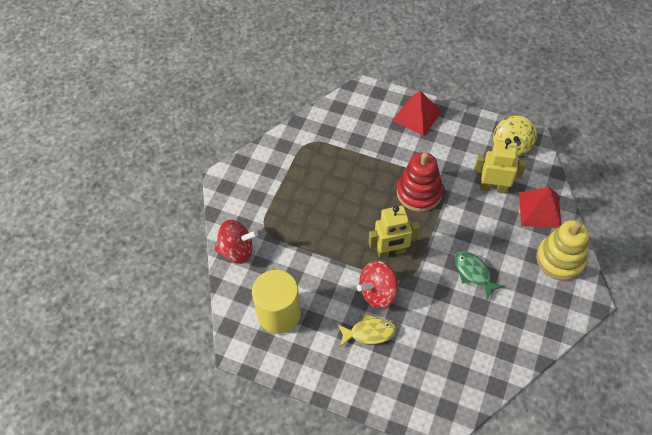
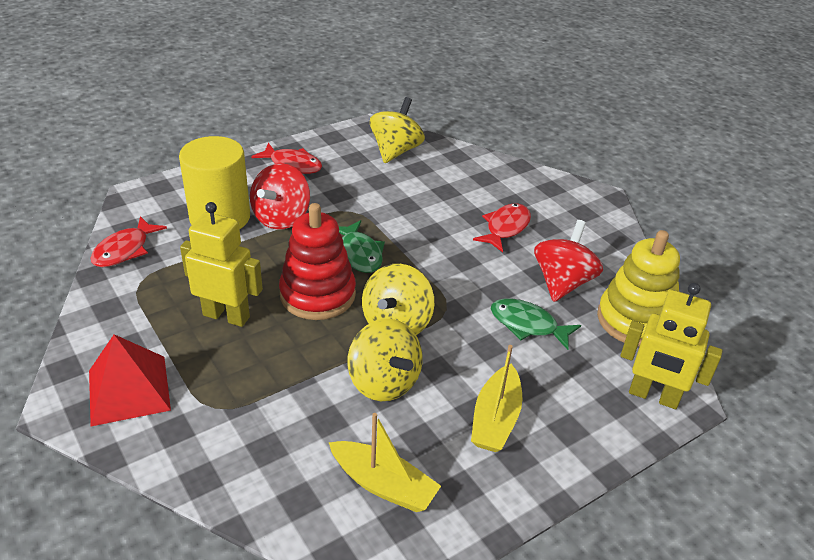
green fish: 1 -> 2
red fish: 0 -> 3
red pyramid: 2 -> 1
yellow boat: 0 -> 2
yellow fish: 1 -> 0
yellow spinning top: 1 -> 3

